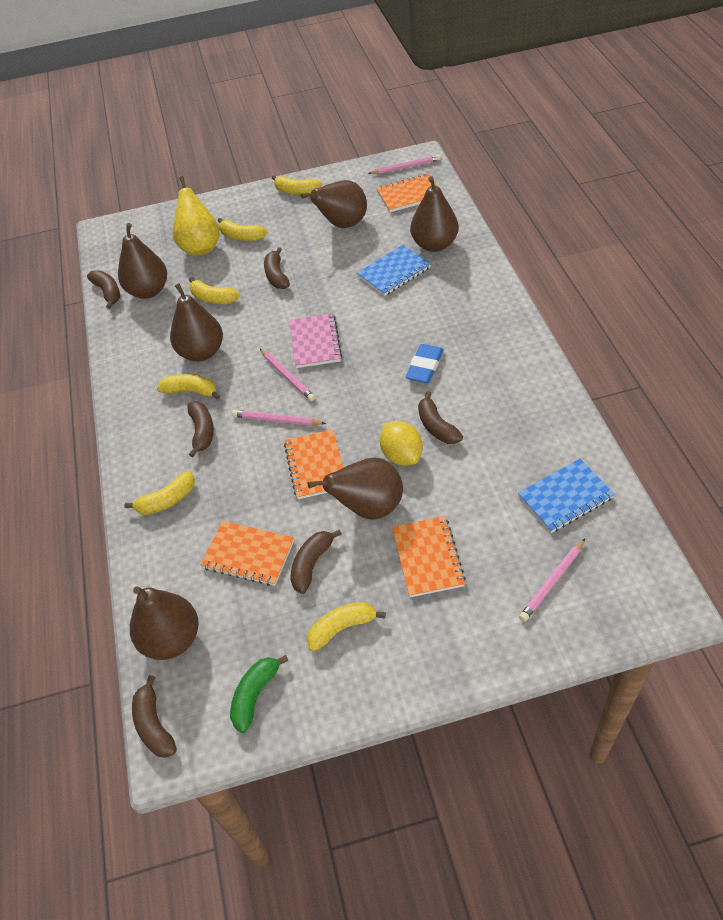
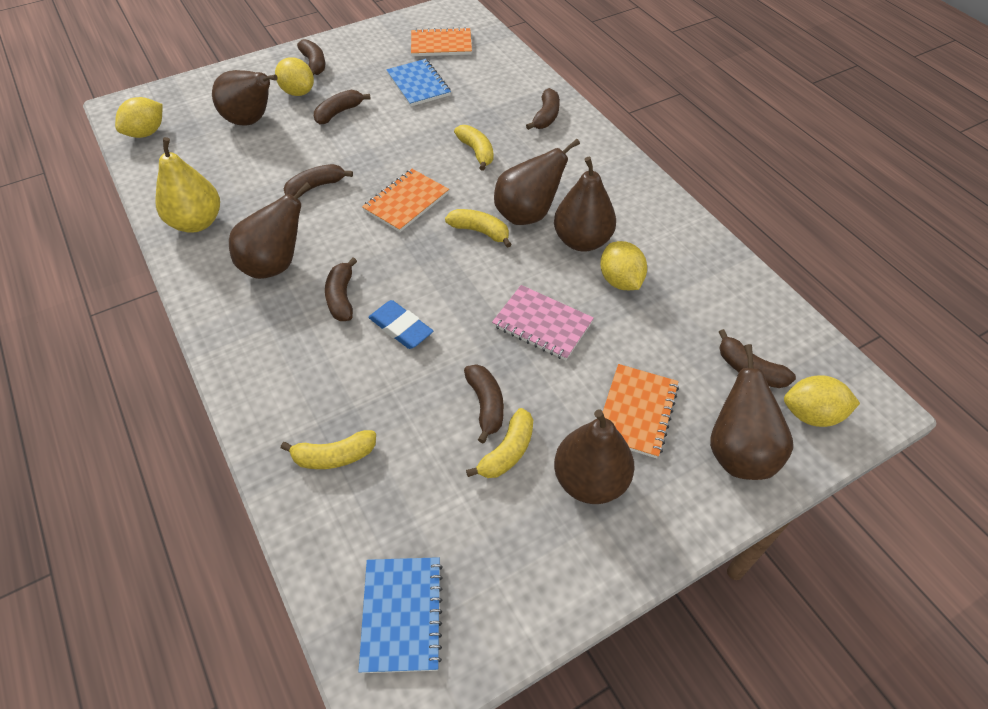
brown banana: 6 -> 7
green banana: 1 -> 0
orange notebook: 4 -> 3
pink pencil: 4 -> 0
yellow banana: 6 -> 4
yellow lemon: 1 -> 4

